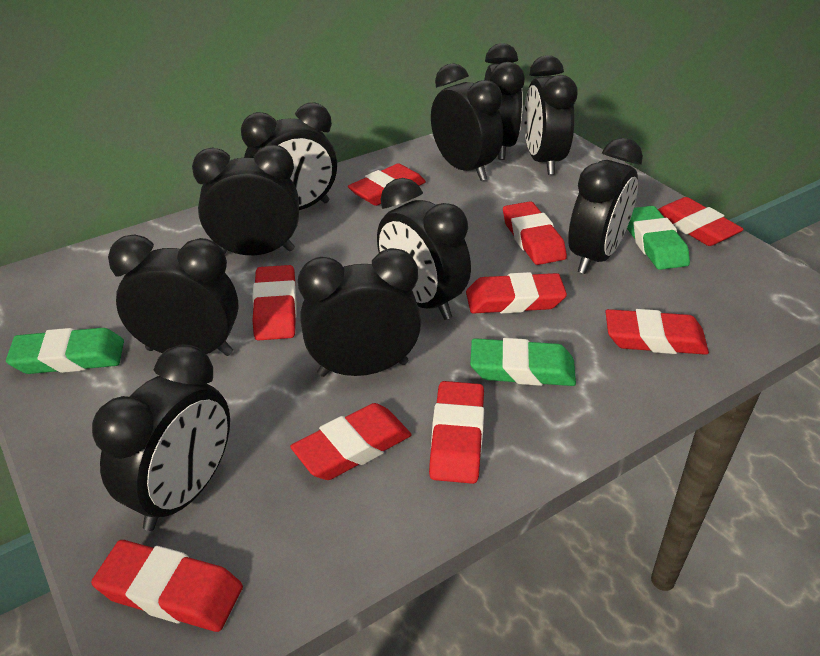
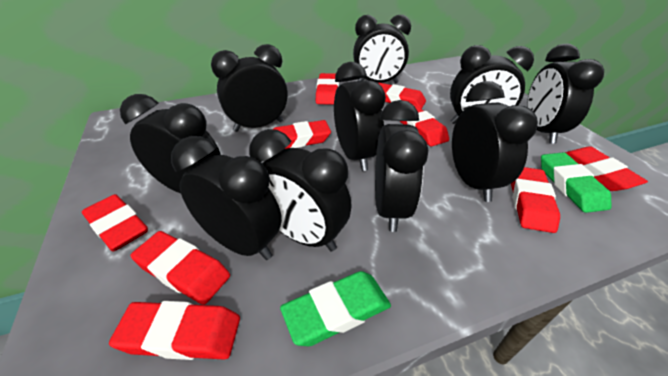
green eraser: 3 -> 2

